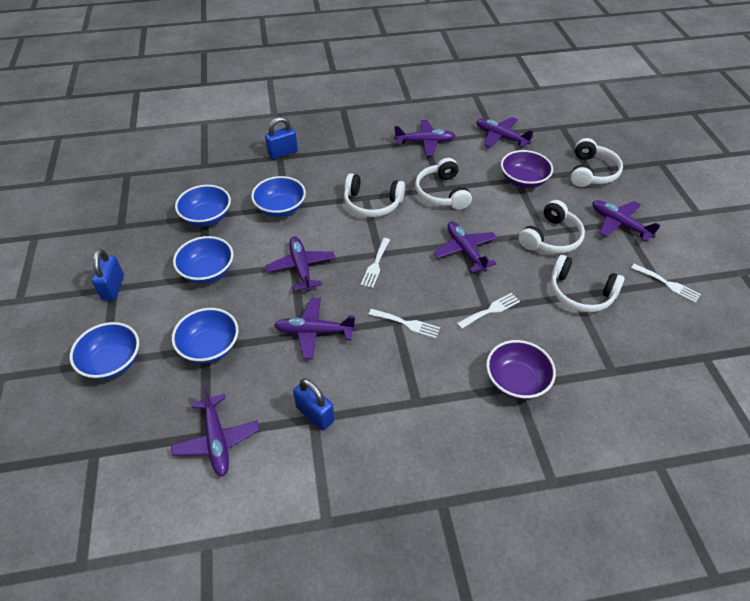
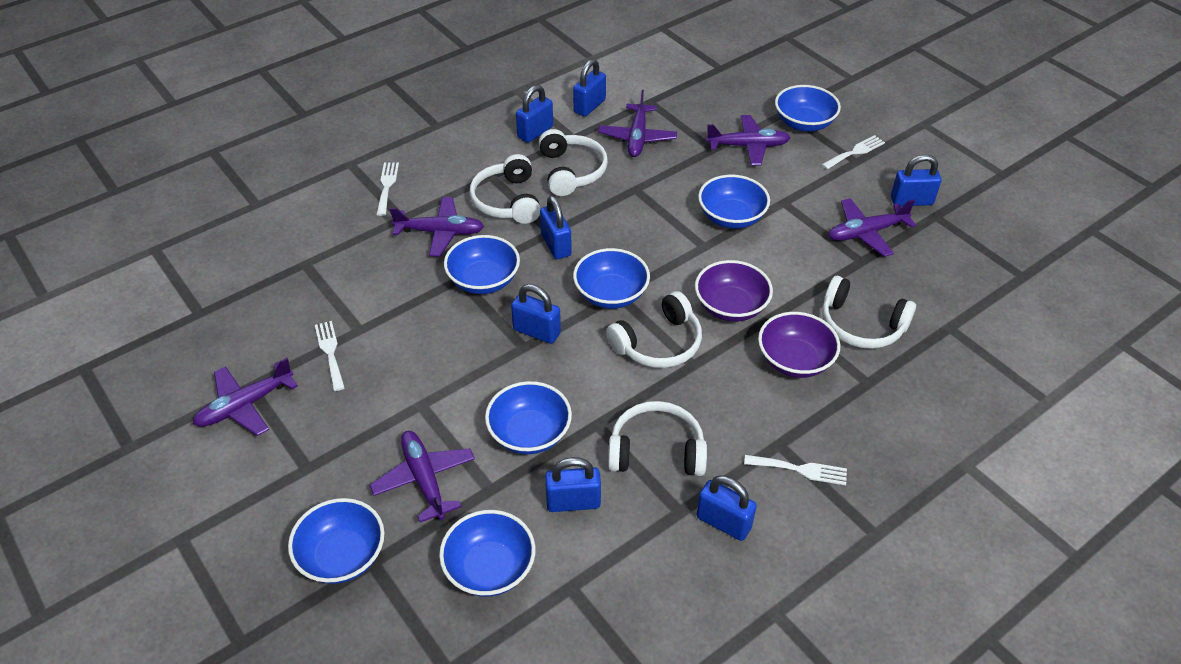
blue bowl: 5 -> 7
blue padlock: 3 -> 7
purple plane: 7 -> 6

